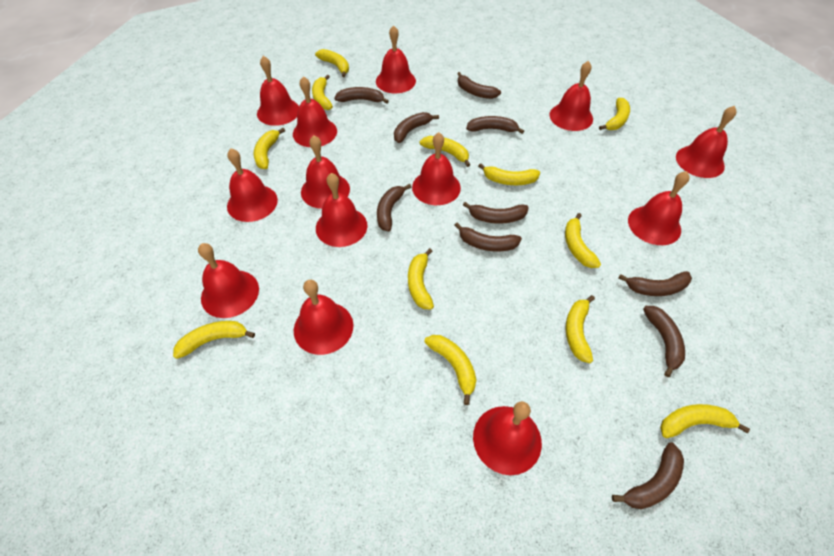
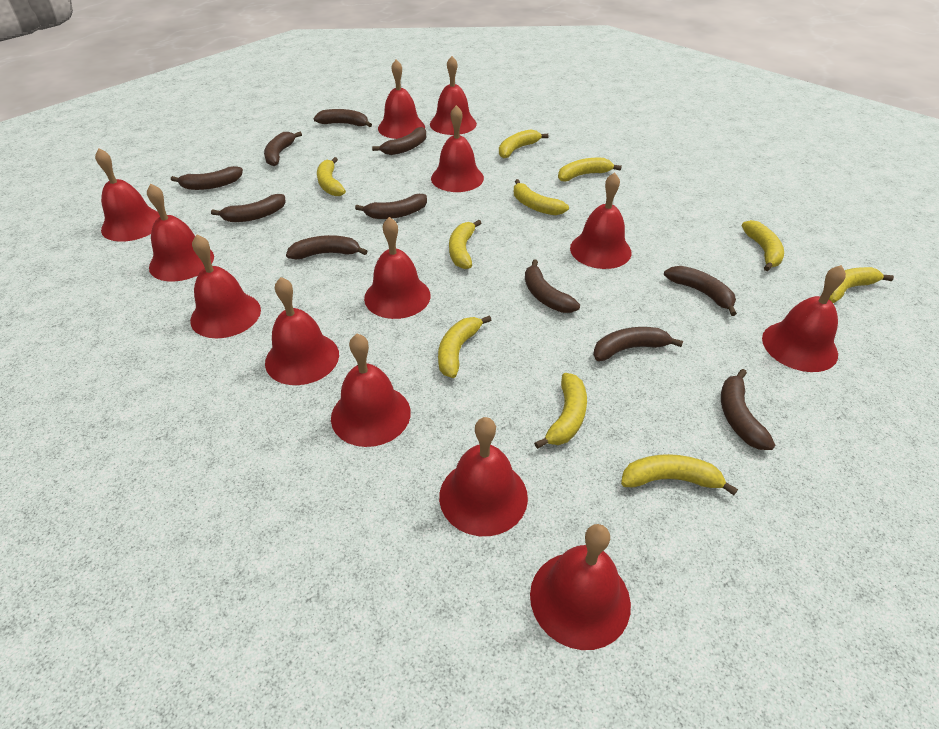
brown banana: 10 -> 11
yellow banana: 12 -> 10

